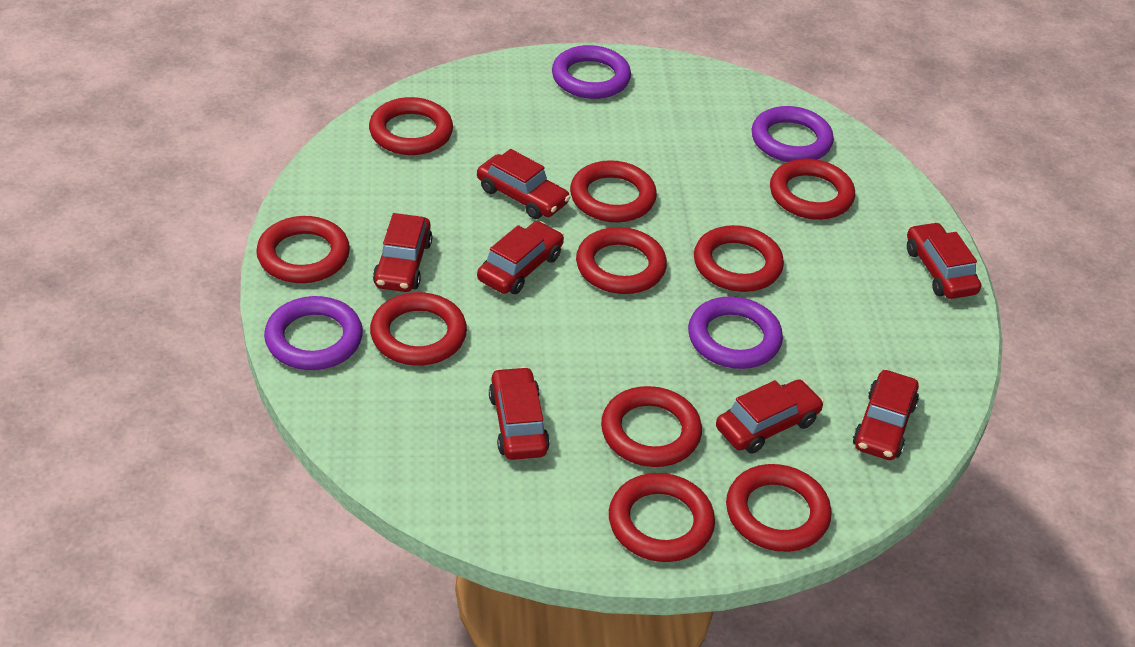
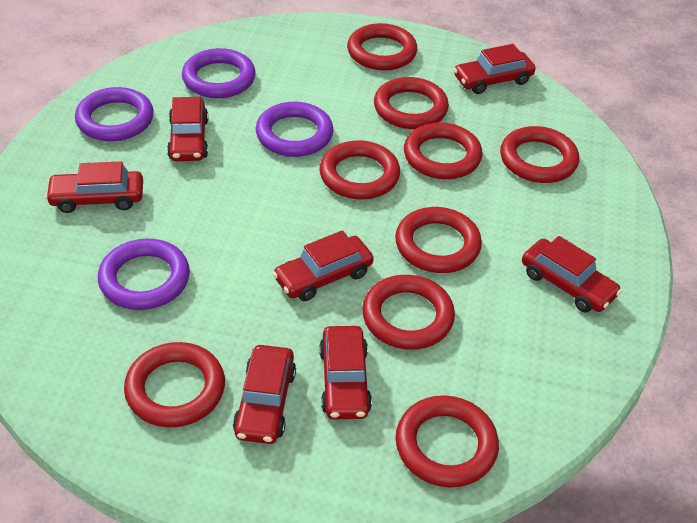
red ring: 10 -> 9

